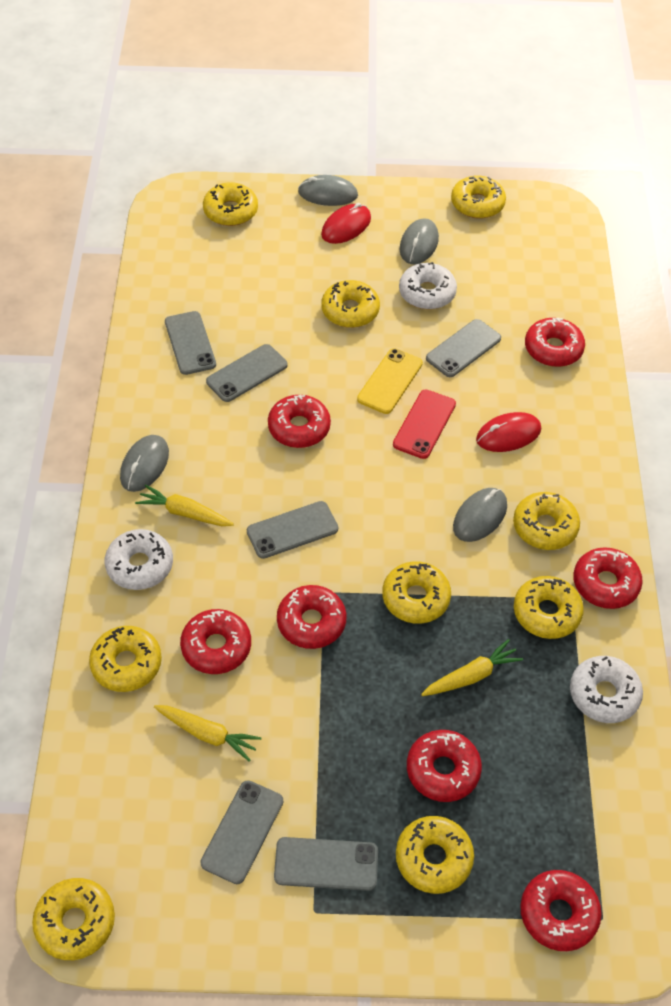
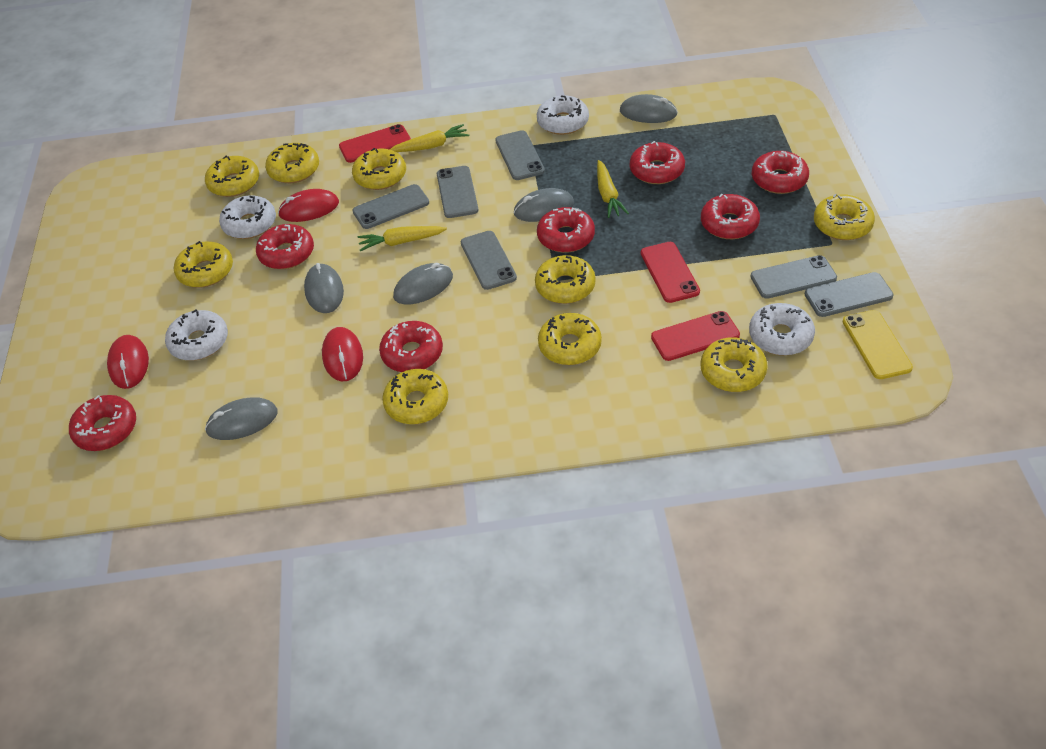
grey mouse: 4 -> 5
red mouse: 2 -> 3
red phone: 1 -> 3
white donut: 3 -> 4

